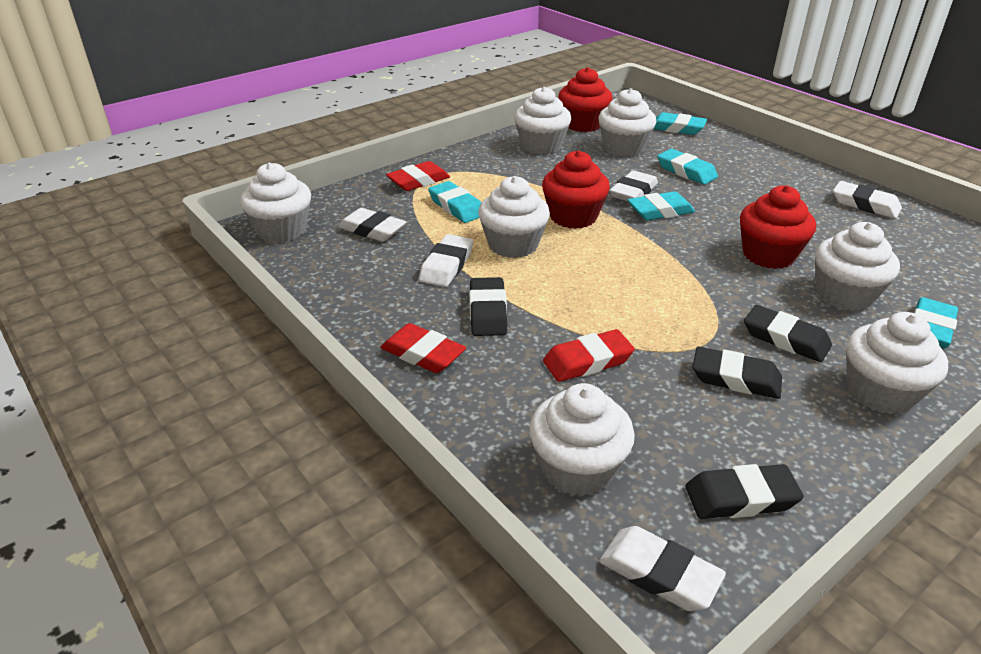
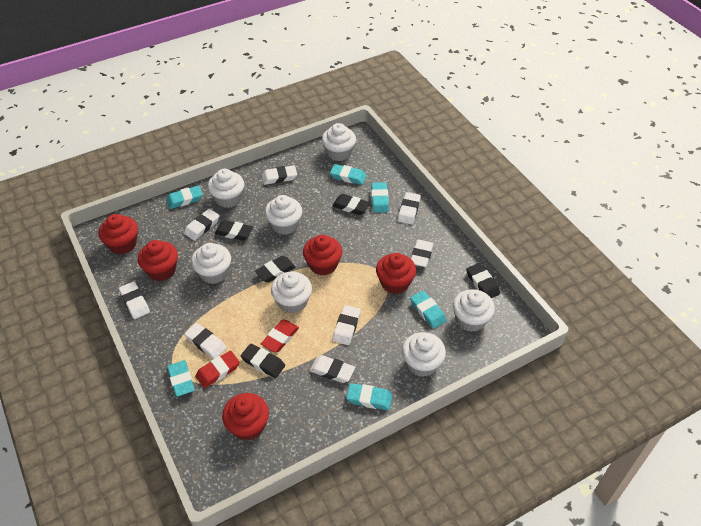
black eraser: 4 -> 5
red cupcake: 3 -> 5
red eraser: 3 -> 2
turquoise eraser: 5 -> 6
white eraser: 5 -> 8

